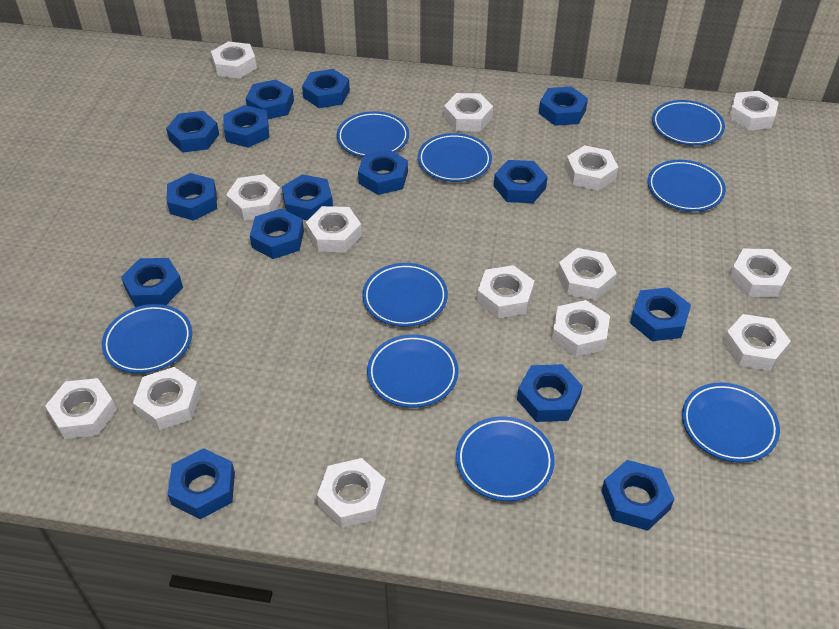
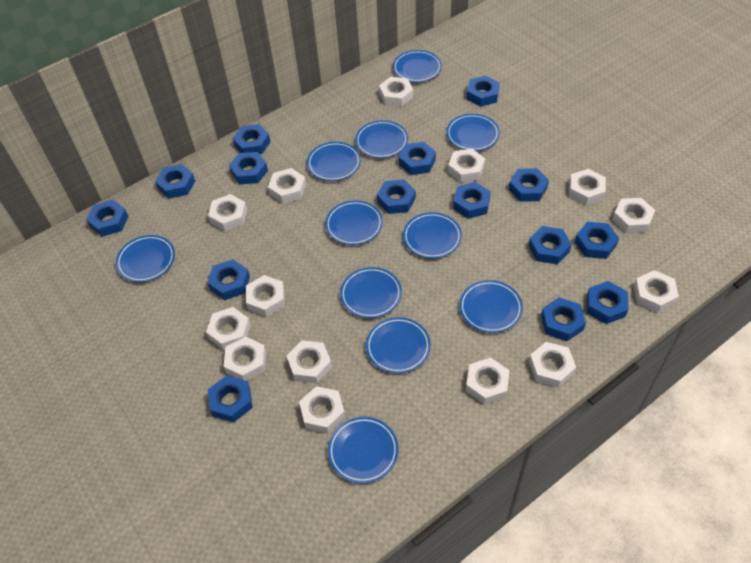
blue plate: 9 -> 11

